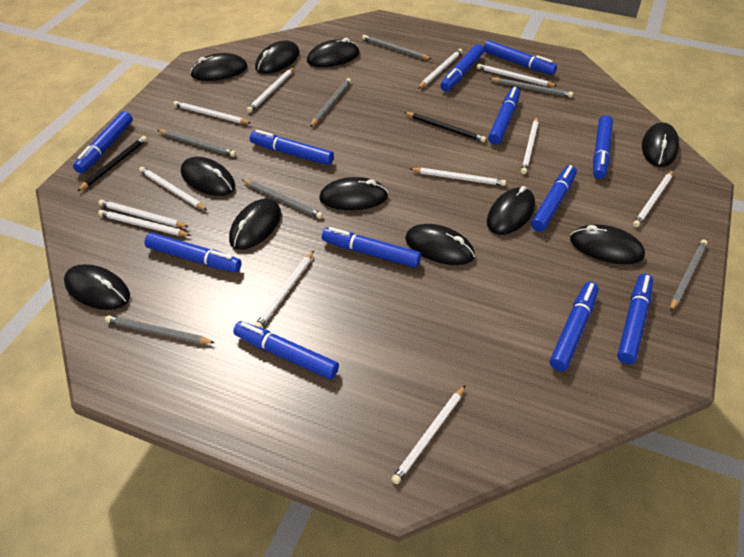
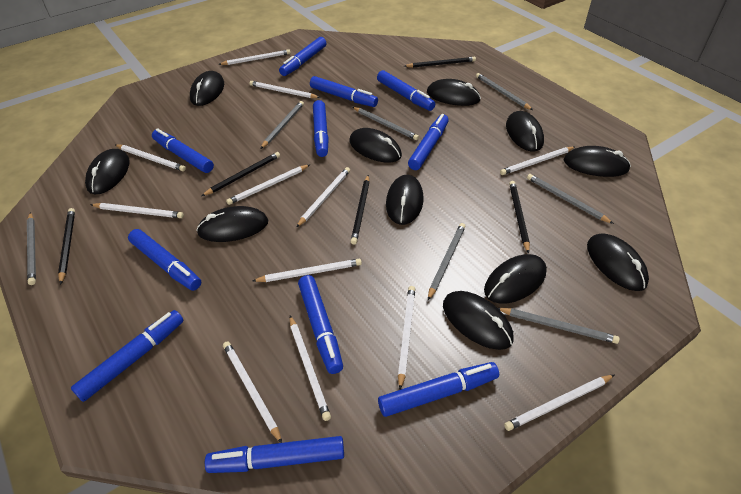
black pencil: 2 -> 5
blue marker: 12 -> 11

